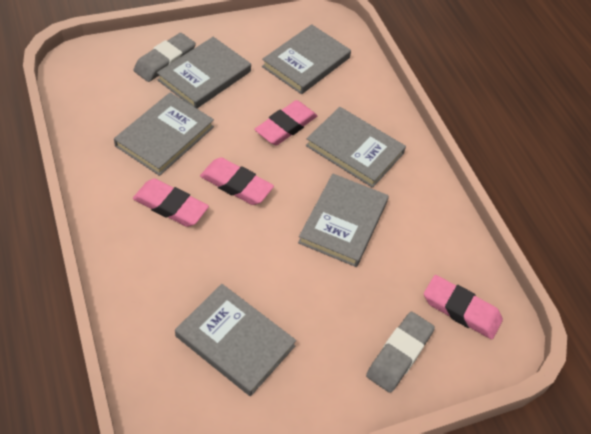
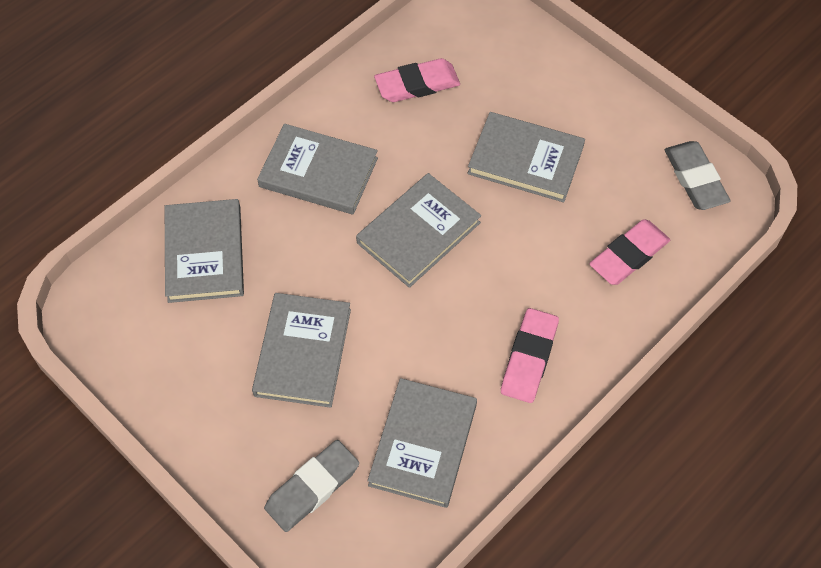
pink eraser: 4 -> 3

